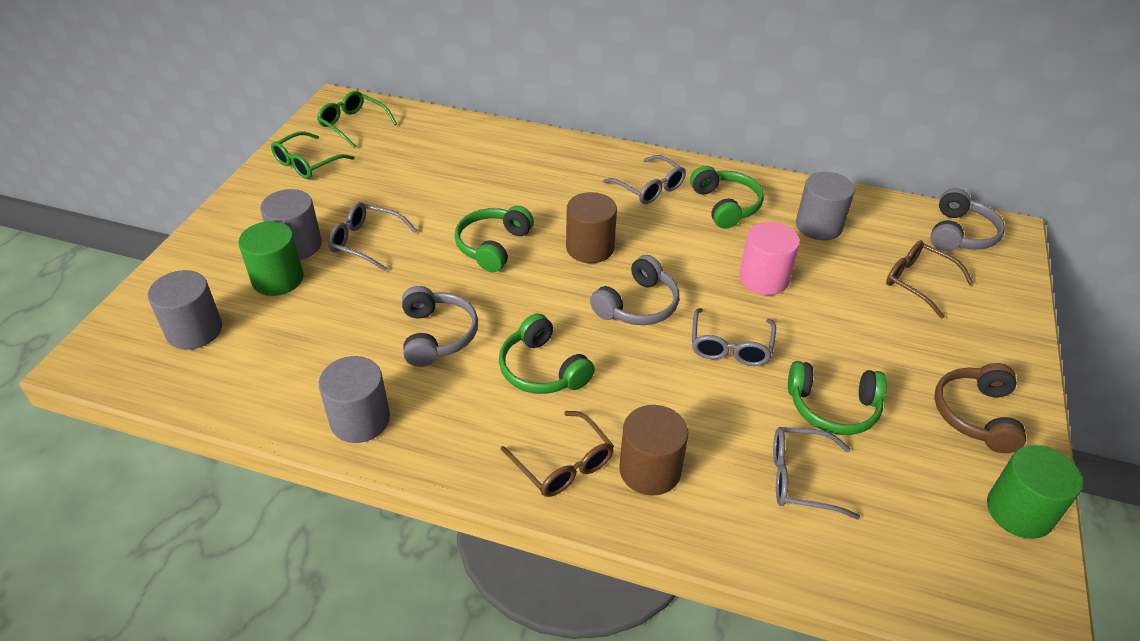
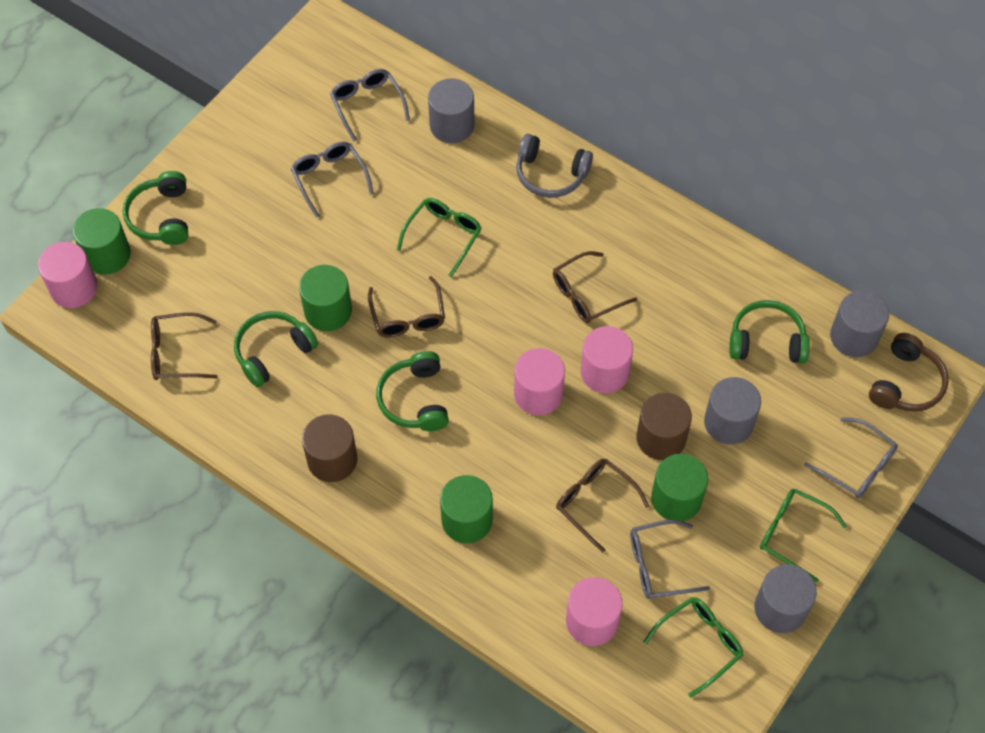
brown glasses: 2 -> 4
green cylinder: 2 -> 4
green glasses: 2 -> 3
grey headphones: 3 -> 1
pink cylinder: 1 -> 4

